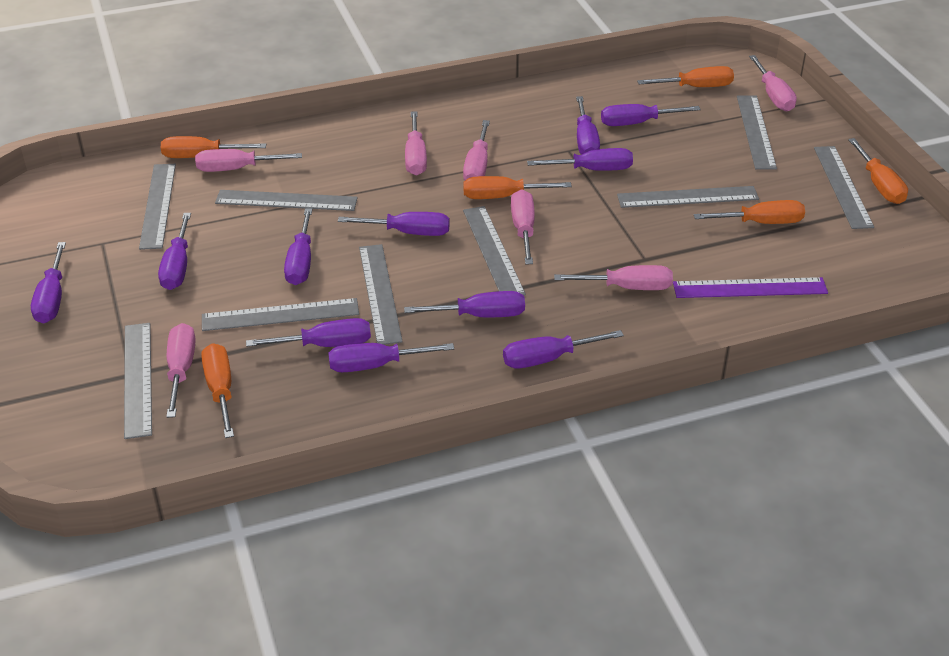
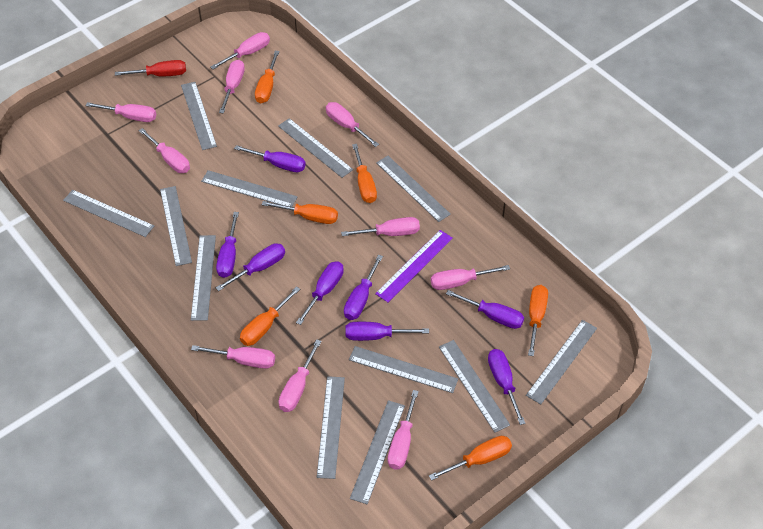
grey ruler: 9 -> 12
pink screwdriver: 7 -> 10
purple screwdriver: 11 -> 8
red screwdriver: 0 -> 1

